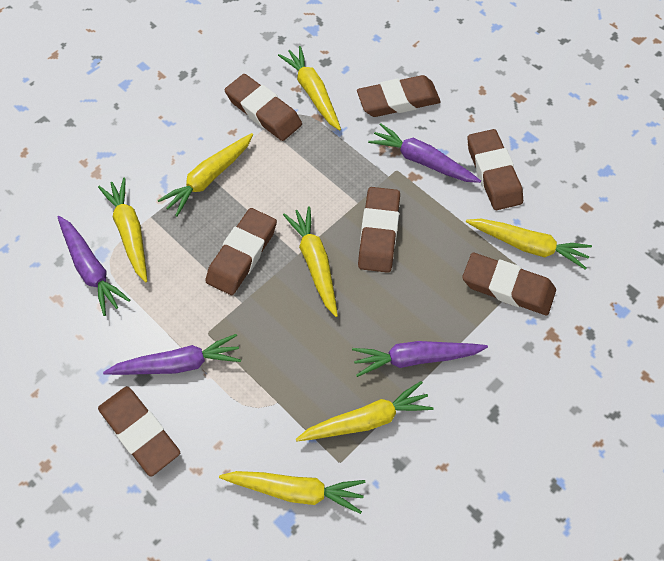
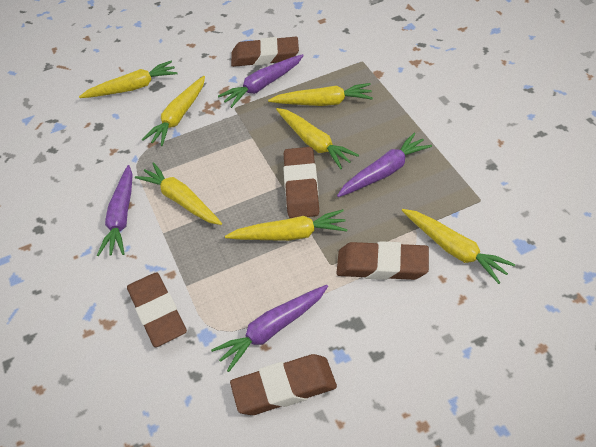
brown eraser: 7 -> 5

